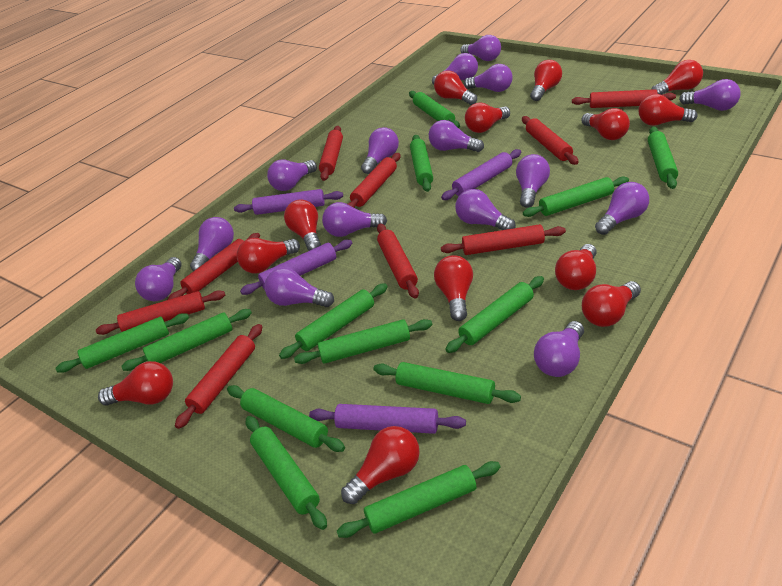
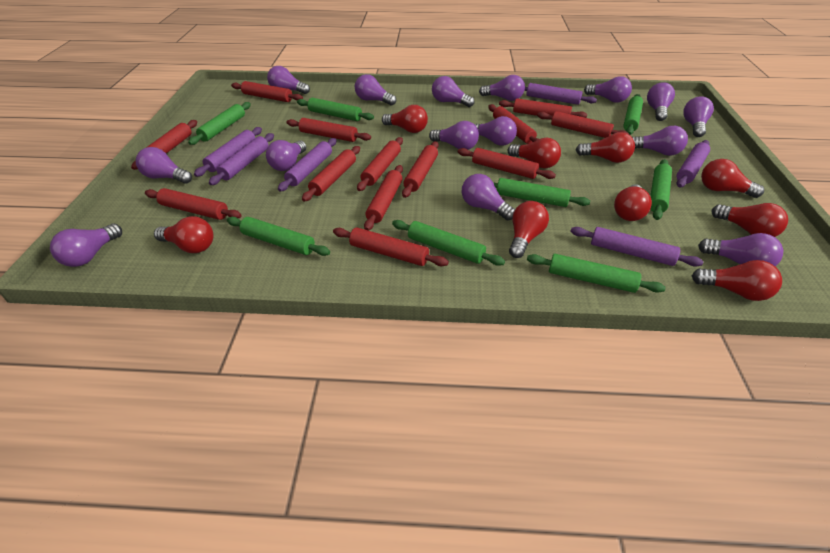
green rolling pin: 13 -> 8
purple rolling pin: 4 -> 6
red light bulb: 13 -> 9
red rolling pin: 9 -> 13

